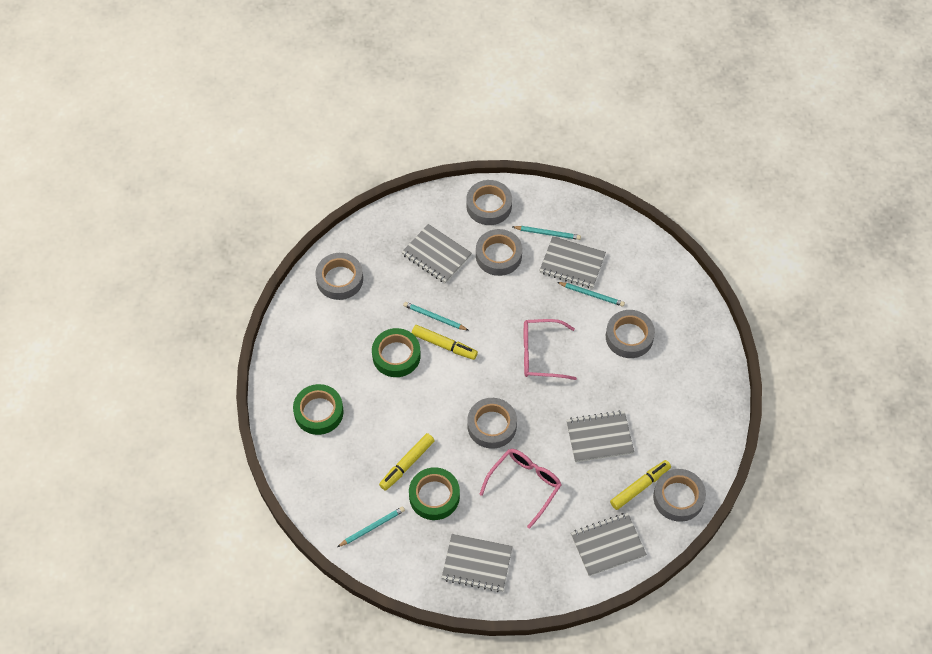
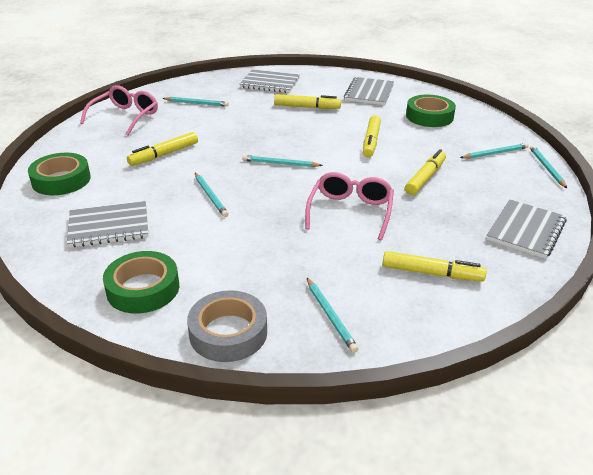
grey notebook: 5 -> 4
grey tape: 6 -> 1
turquoise pencil: 4 -> 6
yellow marker: 3 -> 5

